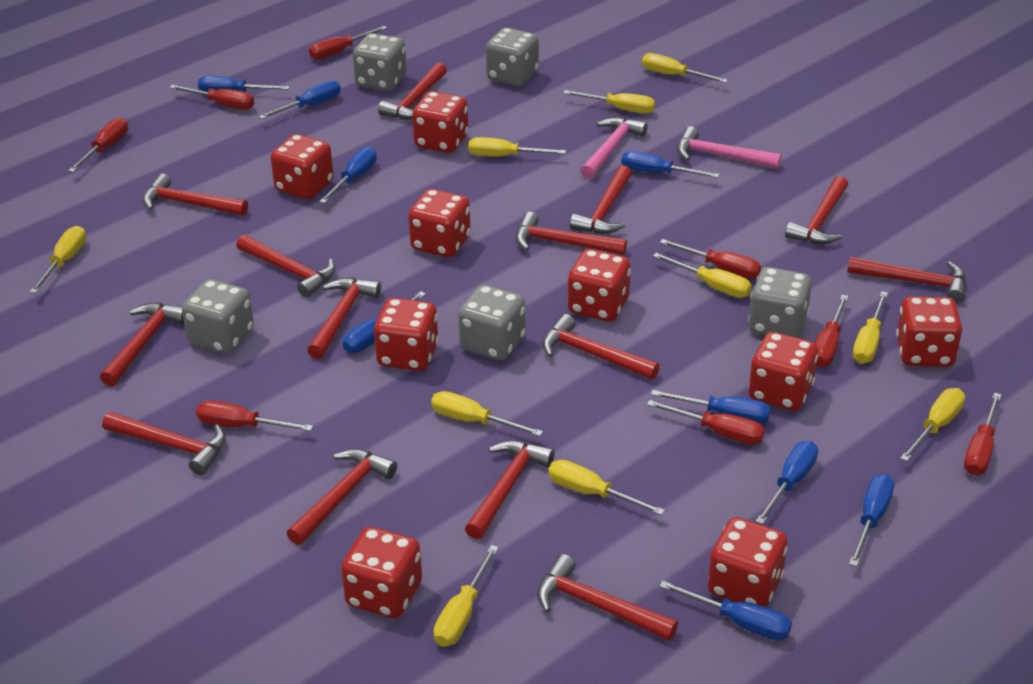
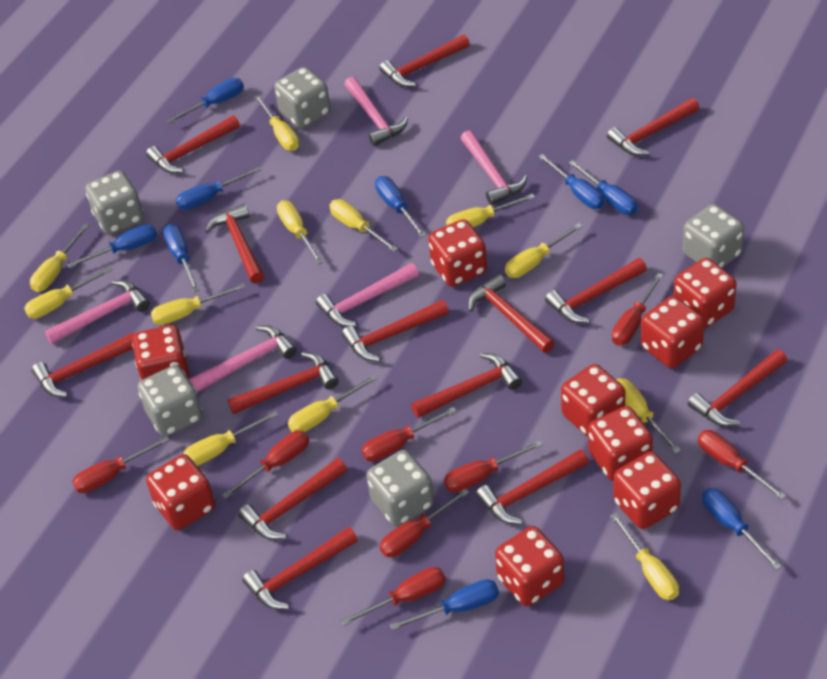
pink hammer: 2 -> 5
yellow screwdriver: 10 -> 12

